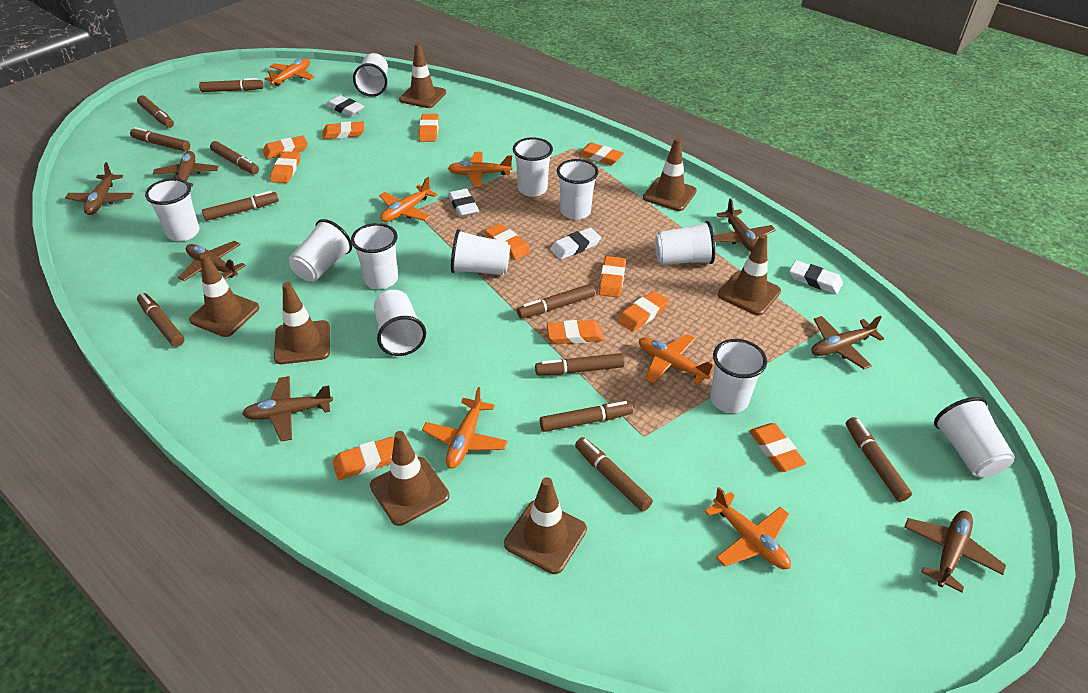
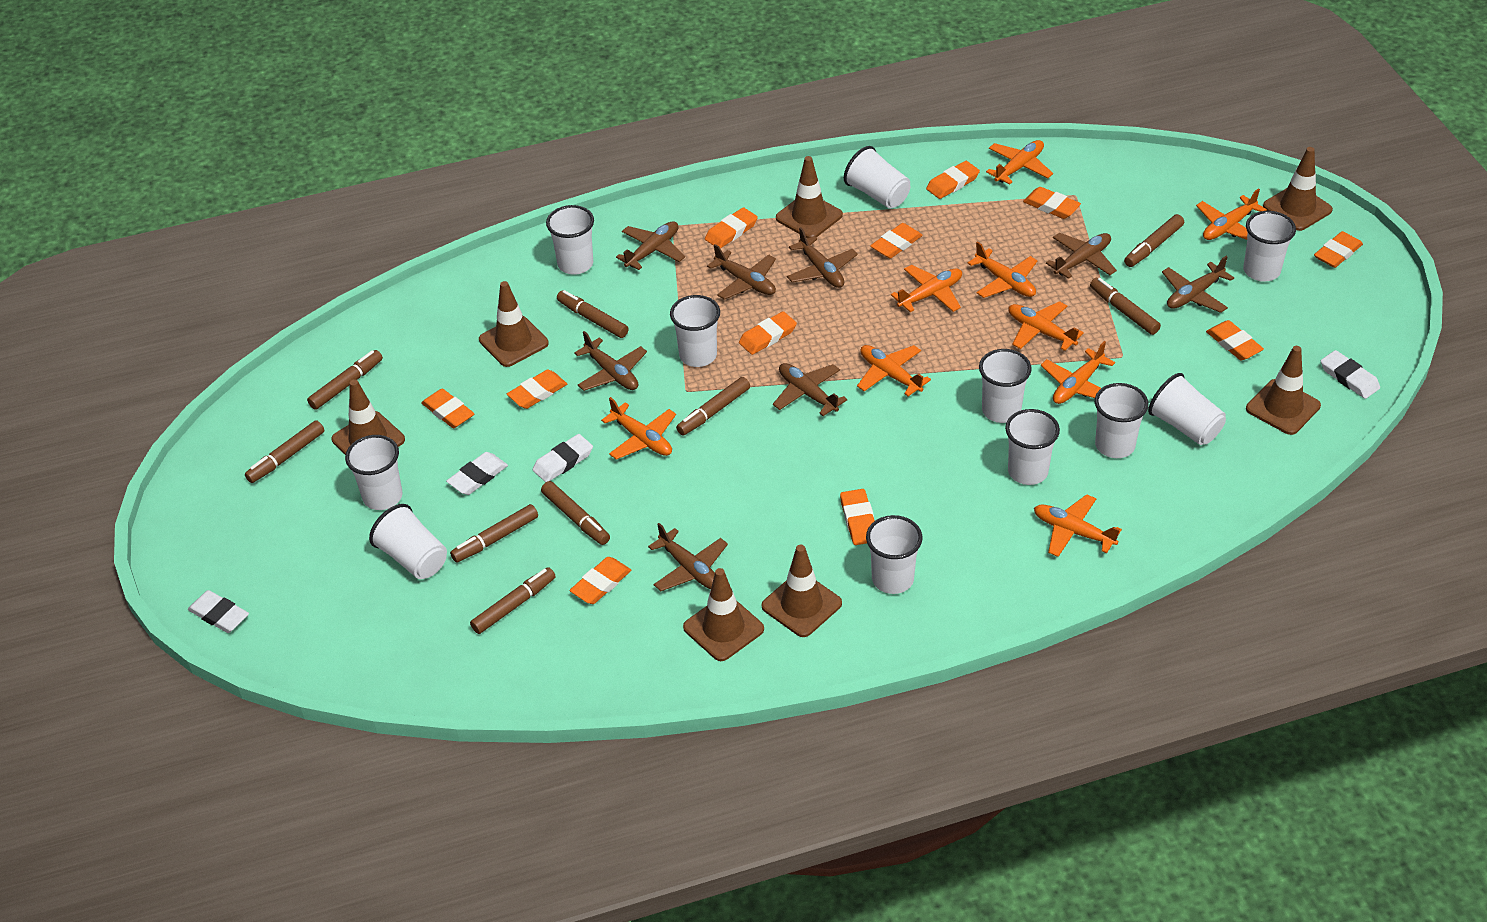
brown marker: 11 -> 9
brown plane: 7 -> 8
orange plane: 6 -> 9

